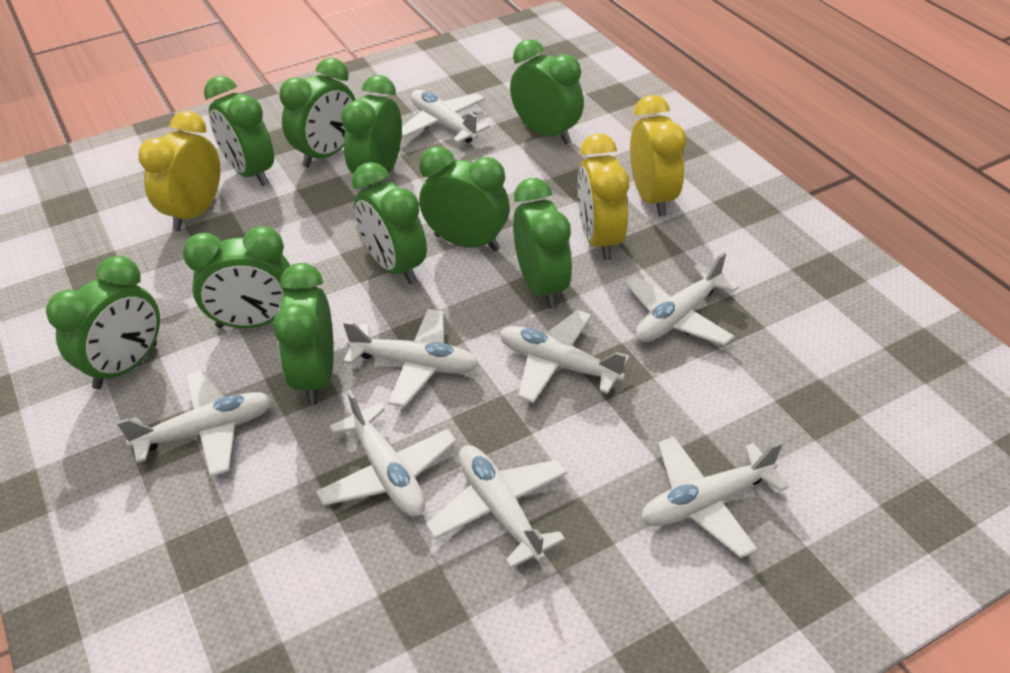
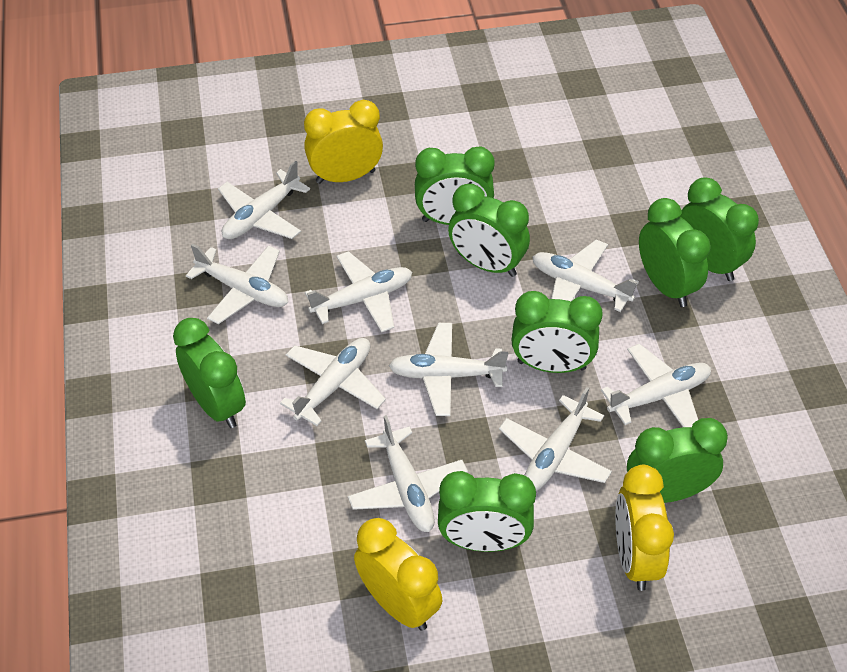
green clock: 10 -> 8
white plane: 8 -> 9

